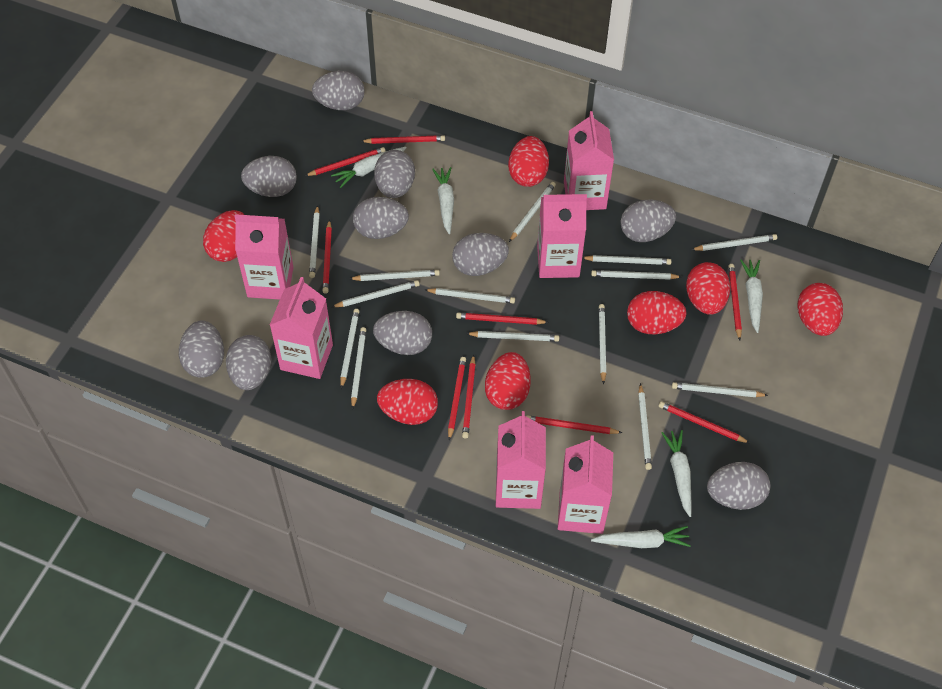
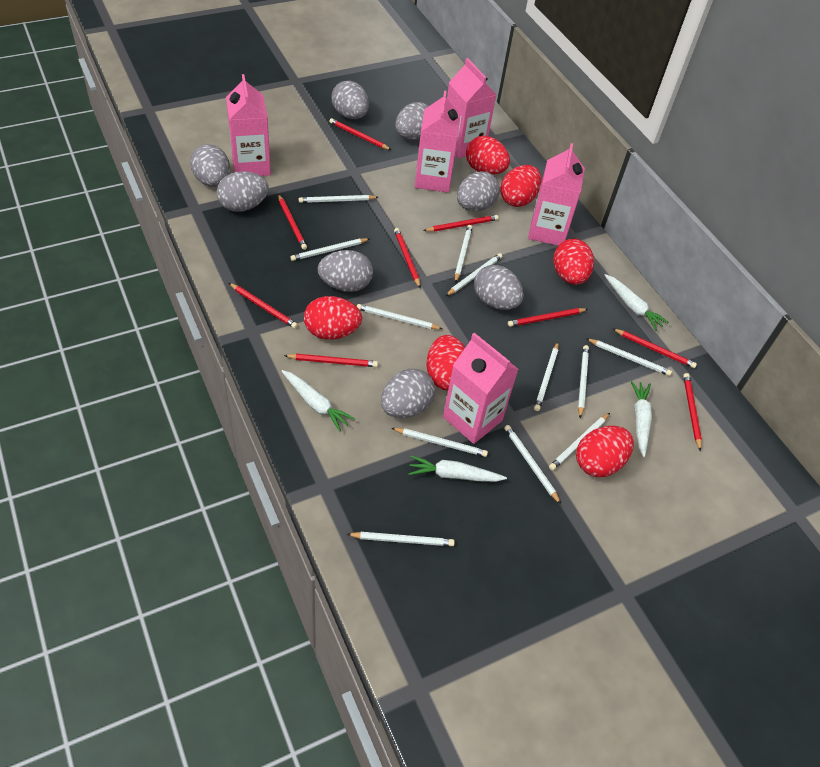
grey egg: 10 -> 8
pink carton: 6 -> 5
red egg: 7 -> 6
white carrot: 5 -> 4
white pencil: 14 -> 12

